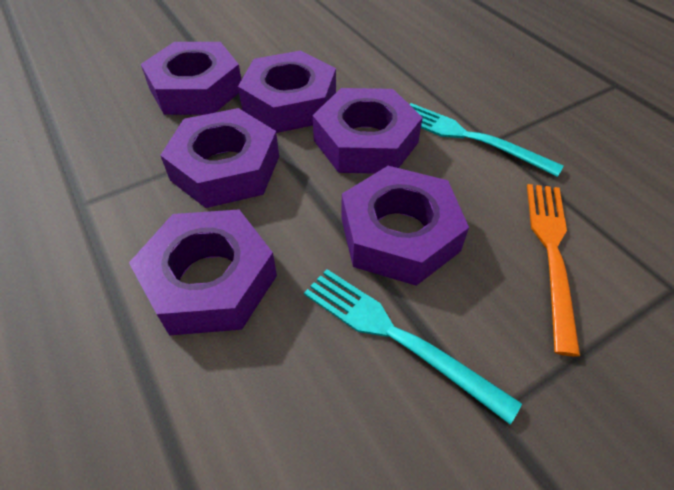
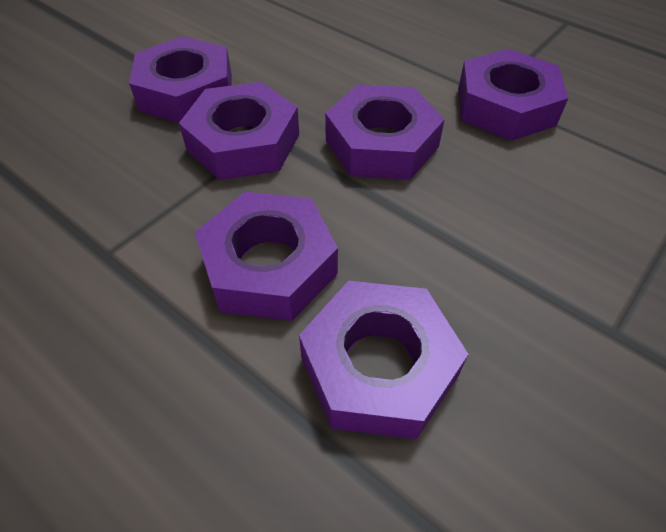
orange fork: 1 -> 0
turquoise fork: 2 -> 0

